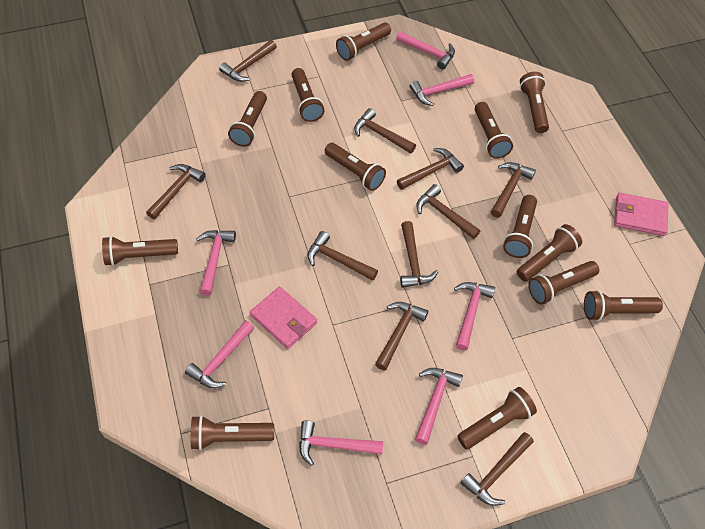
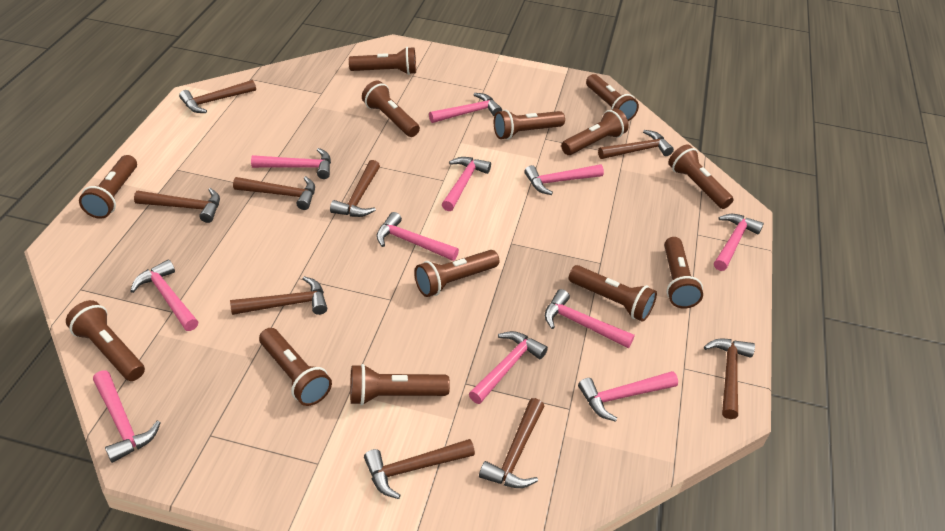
brown hammer: 10 -> 9
pink hammer: 7 -> 11
pink wallet: 2 -> 0

